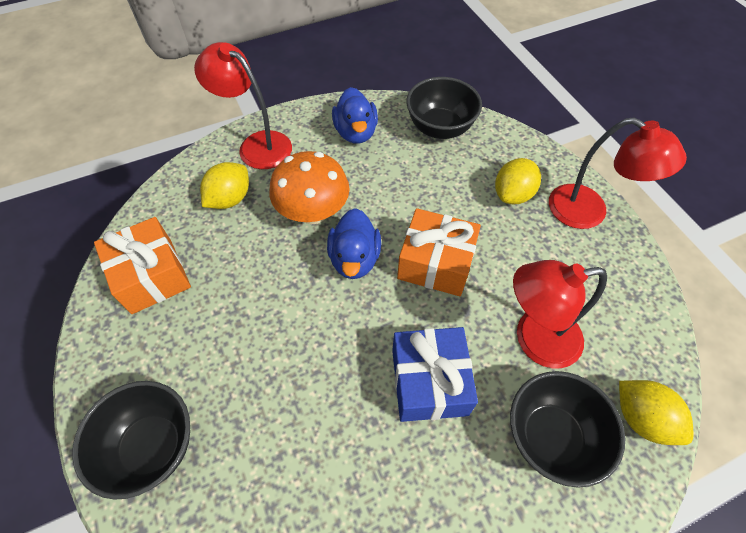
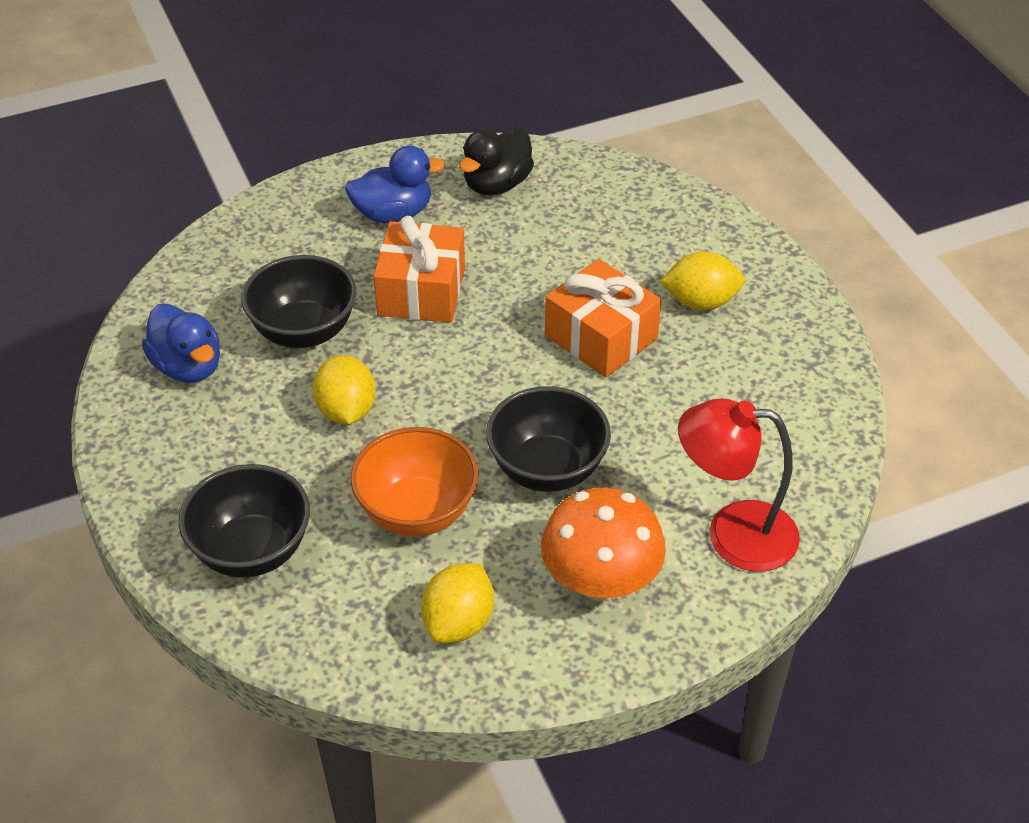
black duck: 0 -> 1
blue gift: 1 -> 0
orange bowl: 0 -> 1
red lamp: 3 -> 1

